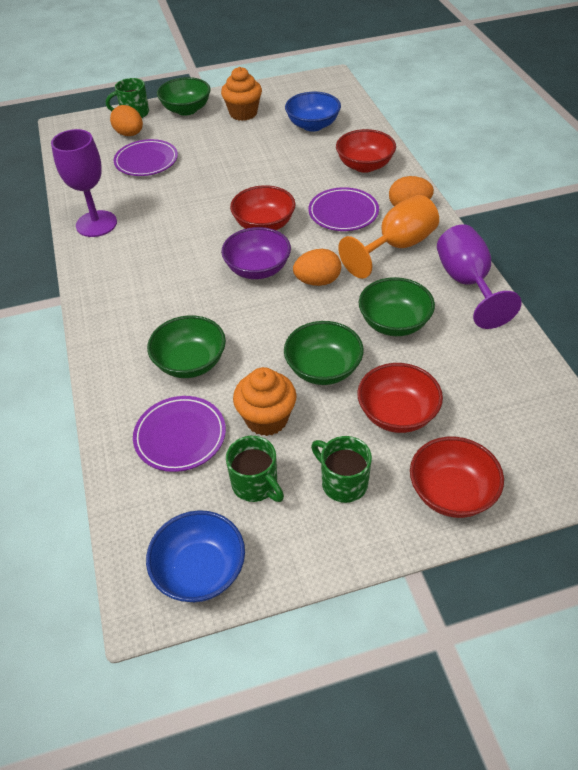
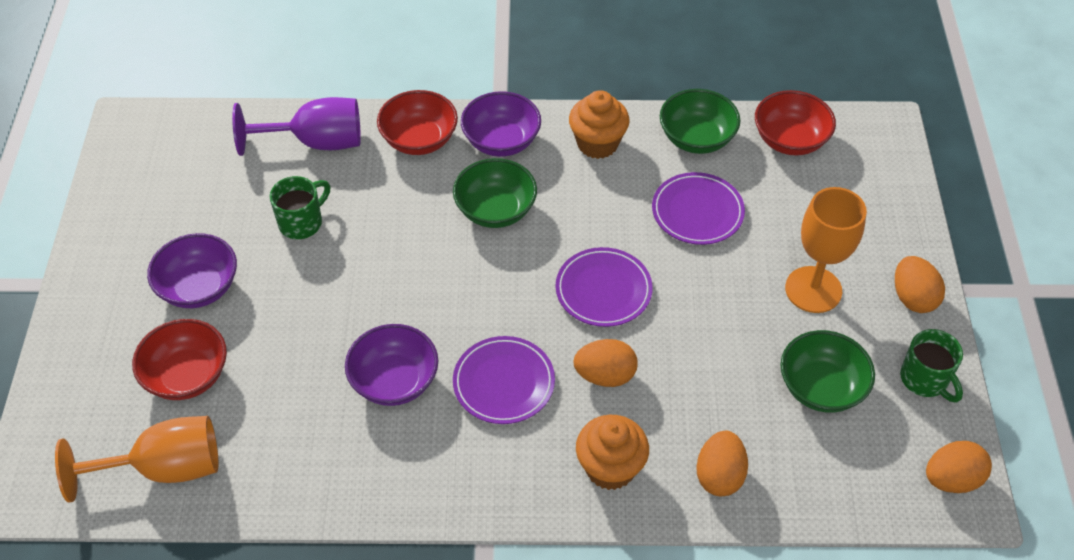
blue bowl: 2 -> 0
green bowl: 4 -> 3
green mug: 3 -> 2
orange egg: 3 -> 4
orange goblet: 1 -> 2
purple bowl: 1 -> 3
purple goblet: 2 -> 1
red bowl: 4 -> 3

